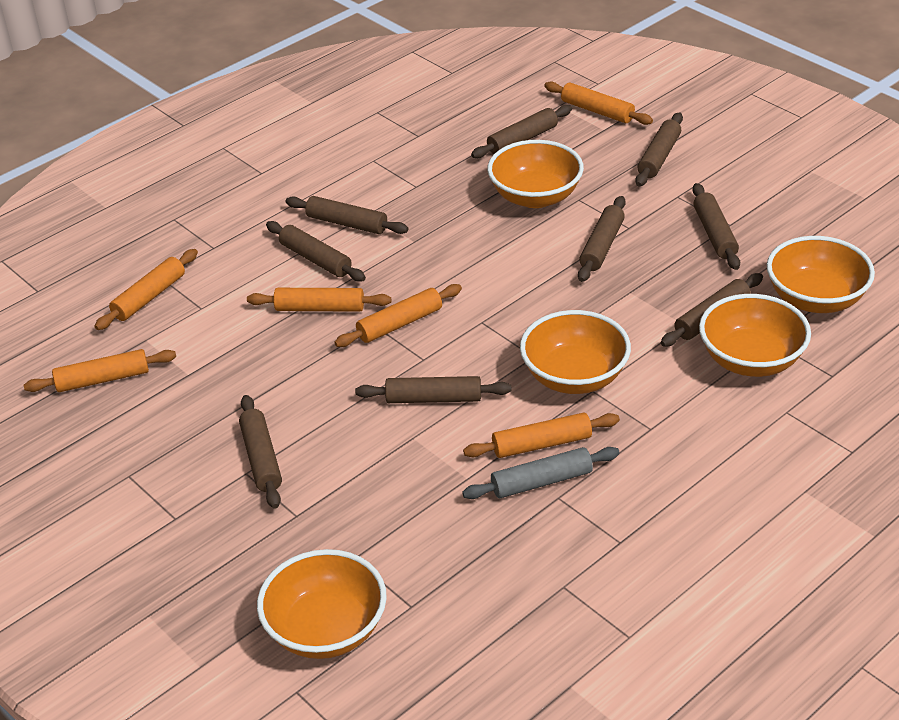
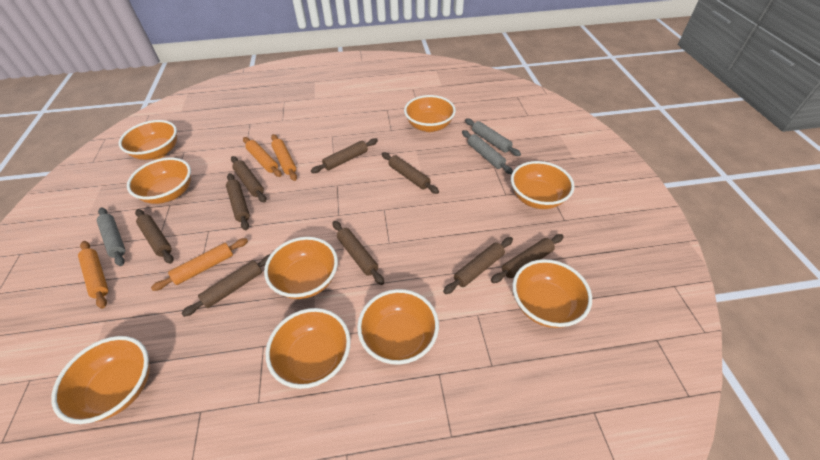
grey rolling pin: 1 -> 3
orange bowl: 5 -> 9
orange rolling pin: 6 -> 4

